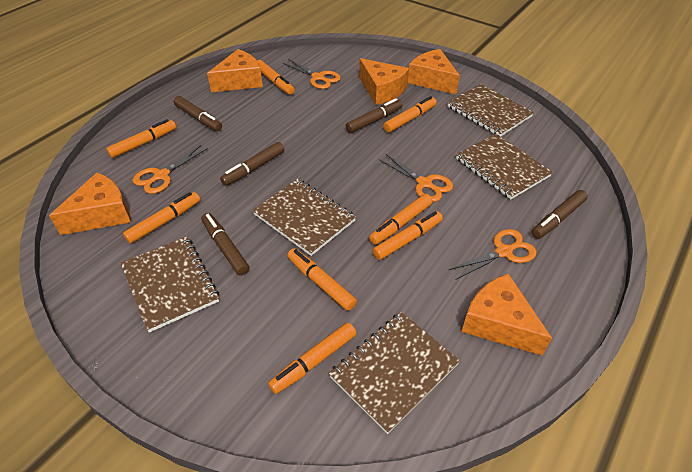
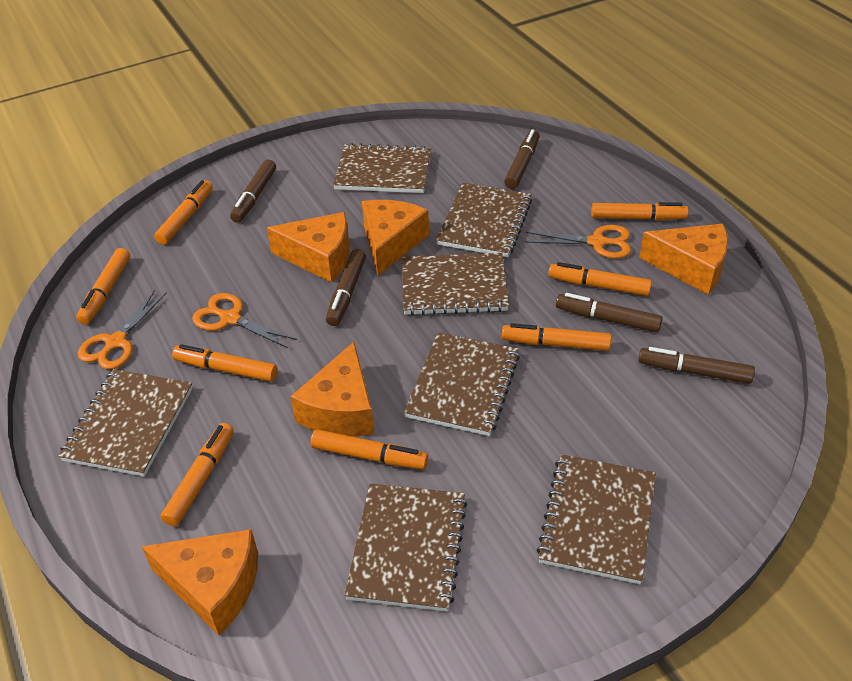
brown notebook: 5 -> 7
orange scissors: 4 -> 3

